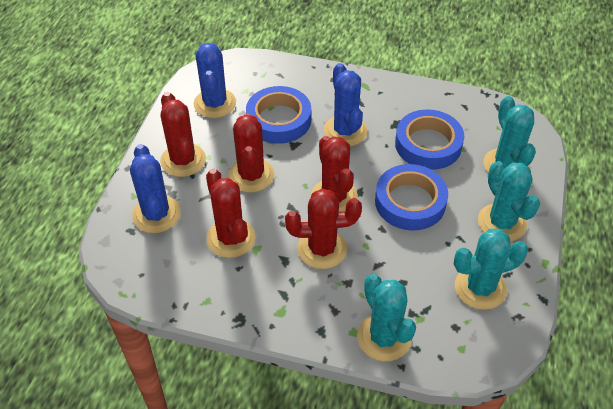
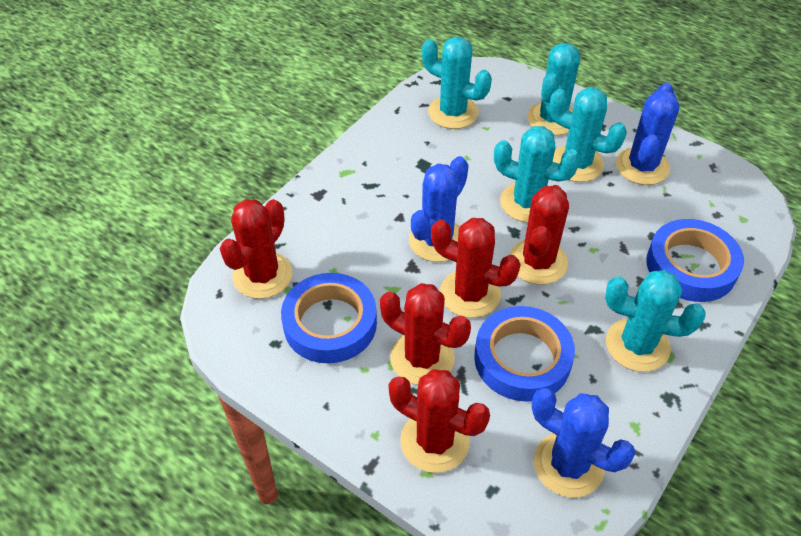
turquoise cactus: 4 -> 5

